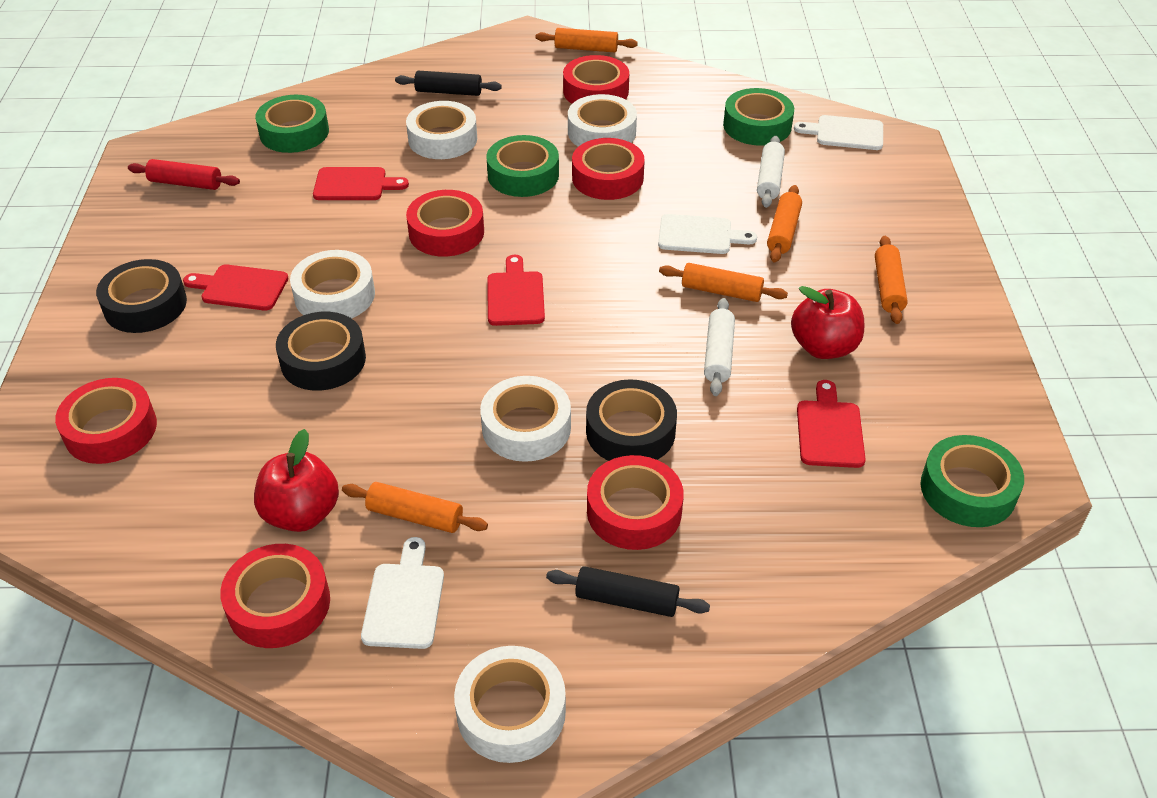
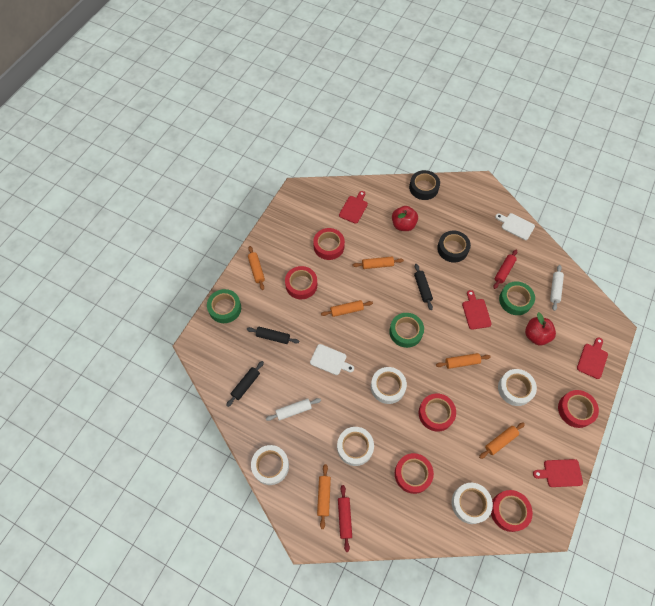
black rolling pin: 2 -> 3
black tape: 3 -> 2
green tape: 4 -> 3
orange rolling pin: 5 -> 6
red rolling pin: 1 -> 2
white cutting board: 3 -> 2

